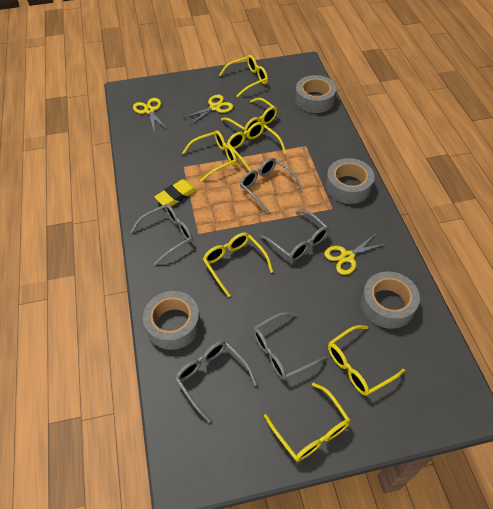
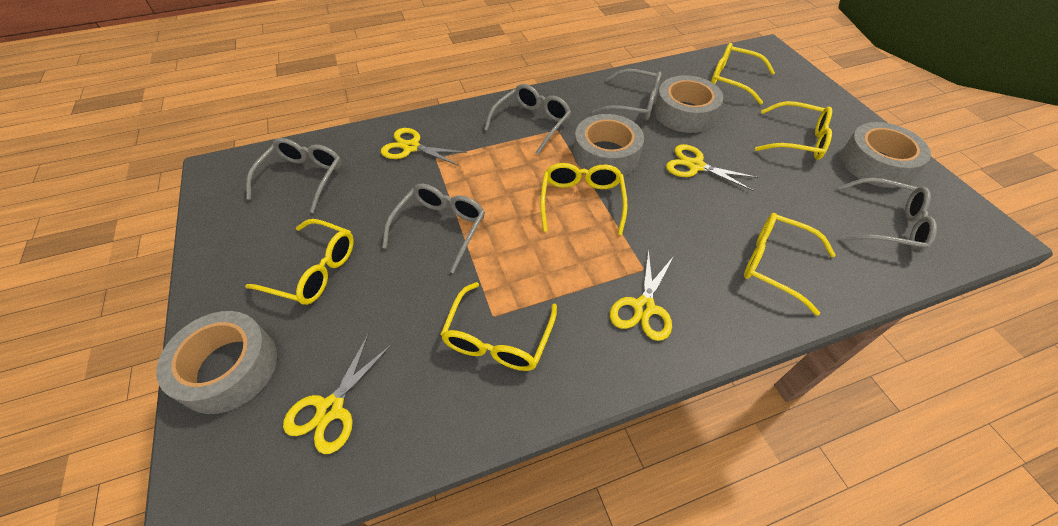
yellow eraser: 1 -> 0
yellow glasses: 7 -> 6
yellow scissors: 3 -> 4

